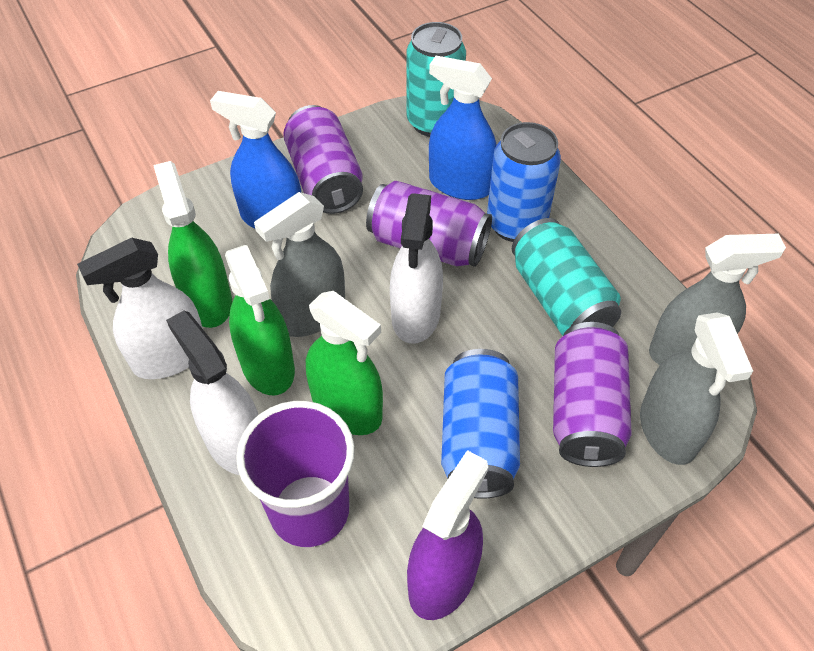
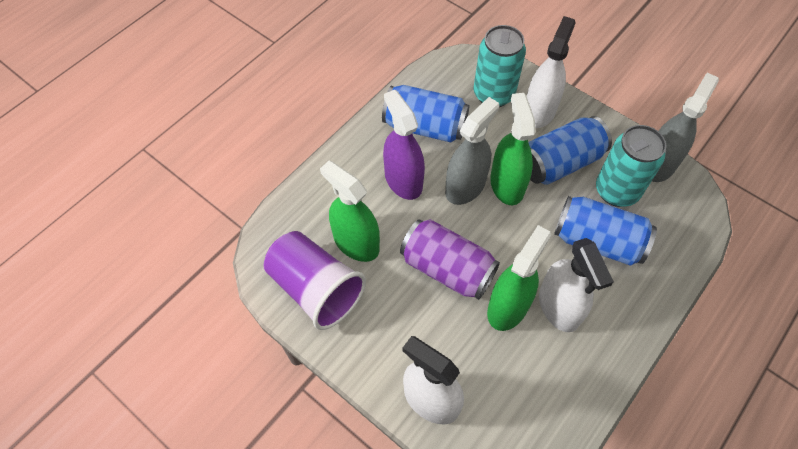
blue can: 2 -> 3
blue spray bottle: 2 -> 0
grey spray bottle: 3 -> 2
purple can: 3 -> 1

